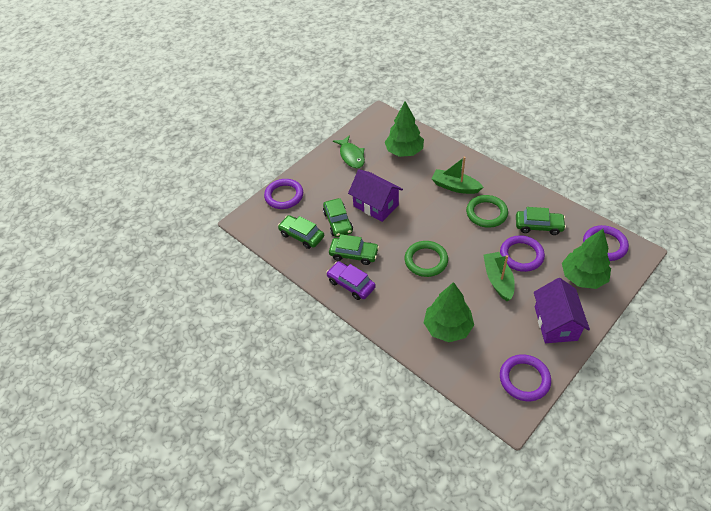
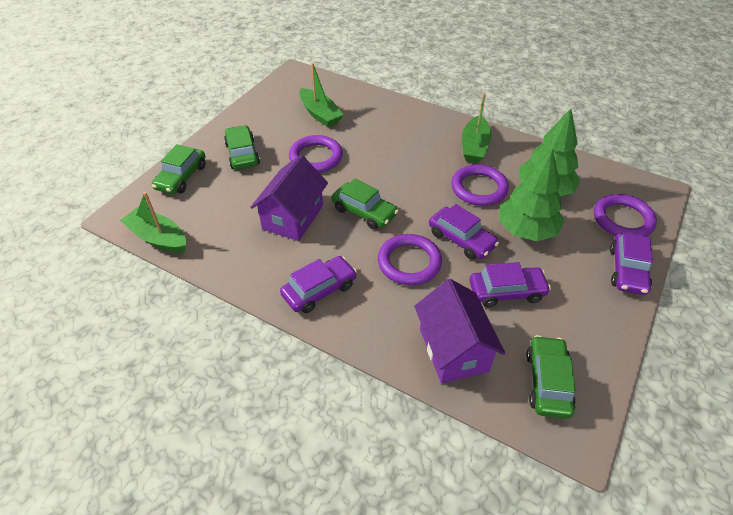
green boat: 2 -> 3
green fish: 1 -> 0
green ring: 2 -> 0
green tree: 3 -> 2
purple car: 1 -> 4

